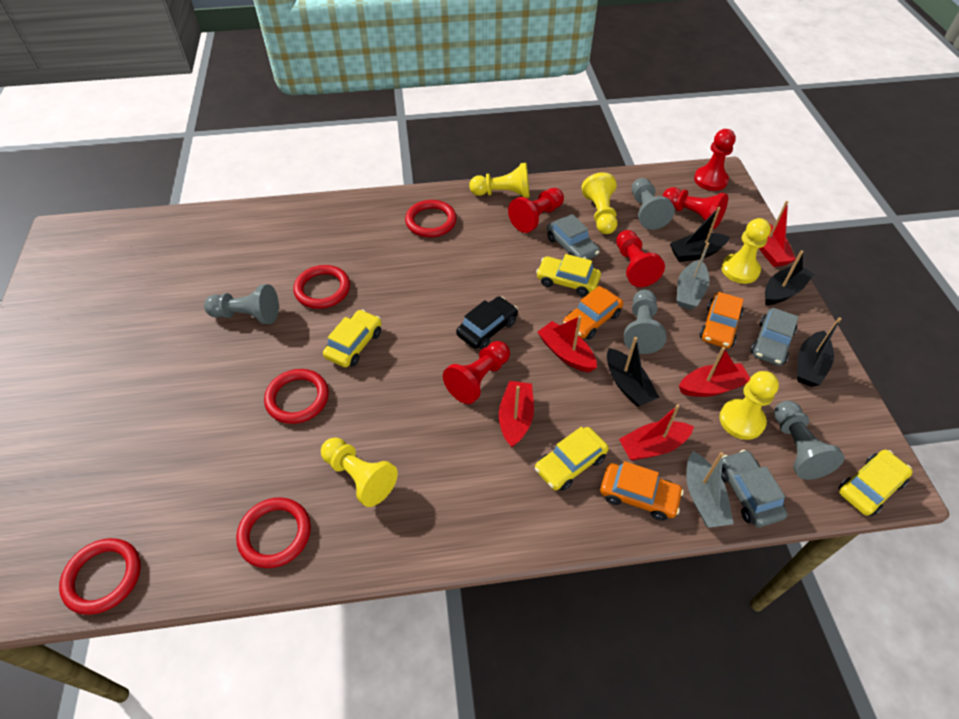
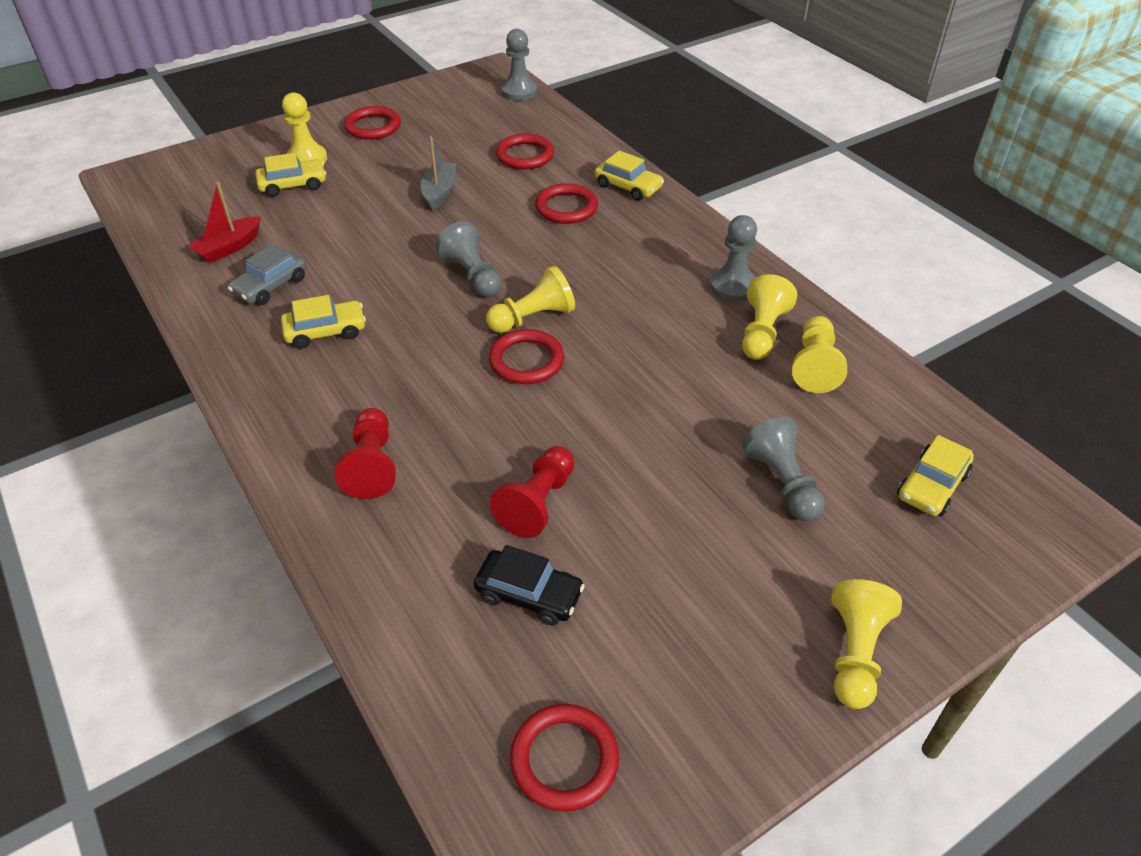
black boat: 4 -> 0
grey boat: 2 -> 1
grey car: 3 -> 1
orange car: 3 -> 0
red boat: 5 -> 1
red pawn: 5 -> 2

